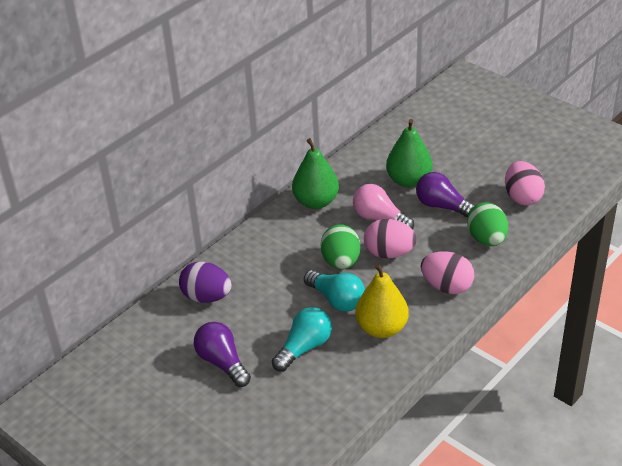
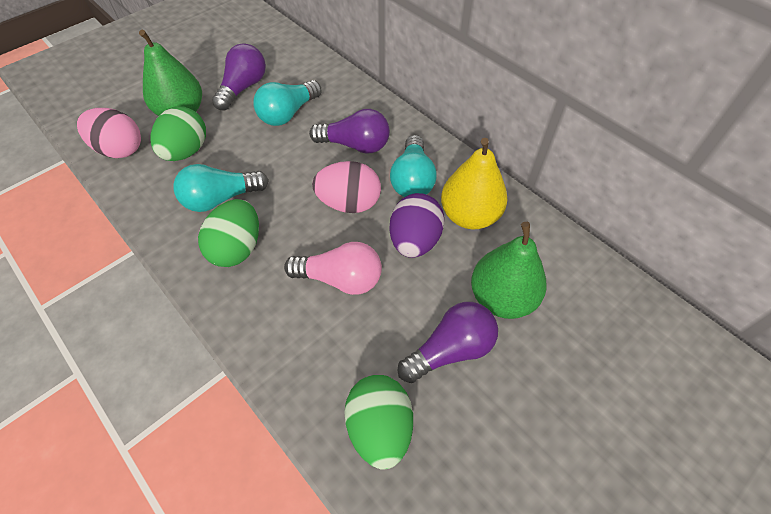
green egg: 2 -> 3
pink egg: 3 -> 2
purple light bulb: 2 -> 3
turquoise light bulb: 2 -> 3

